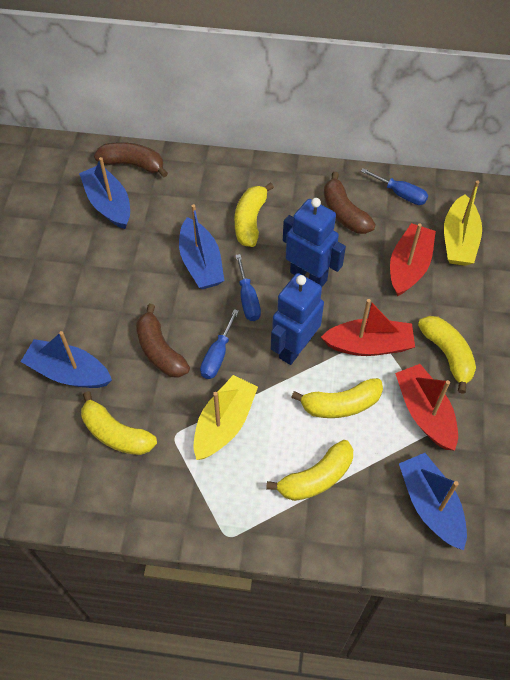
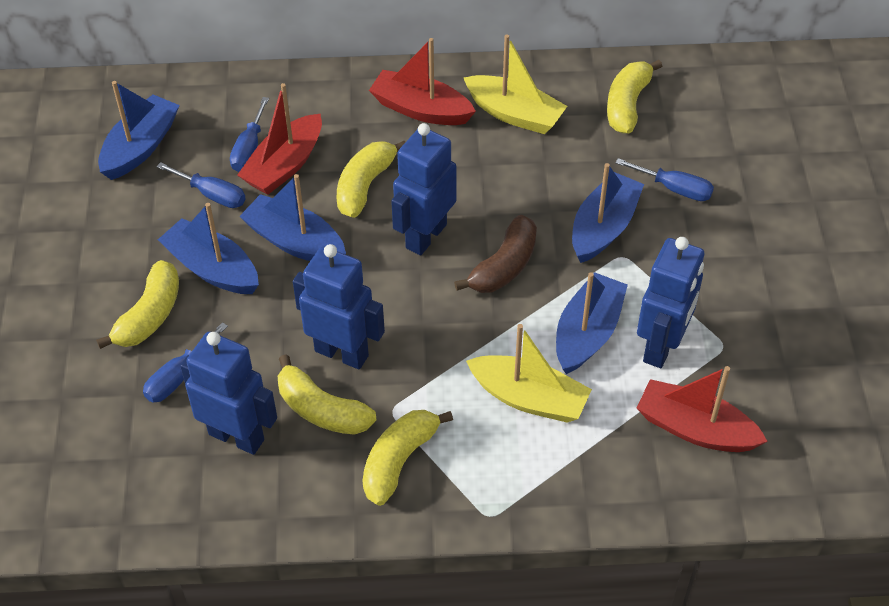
blue boat: 4 -> 5
blue robot: 2 -> 4
blue screwdriver: 3 -> 4
brown banana: 3 -> 1

